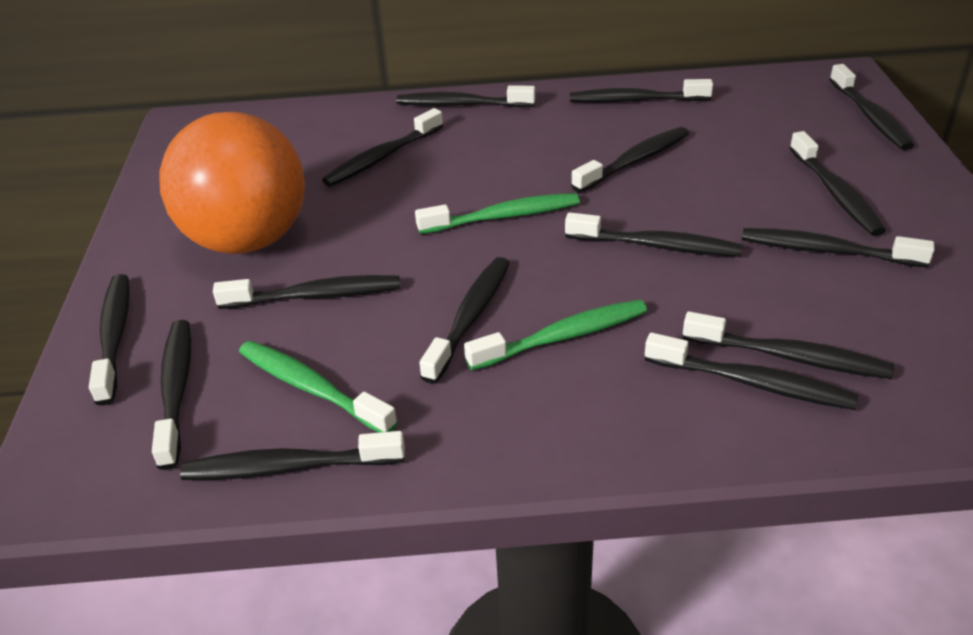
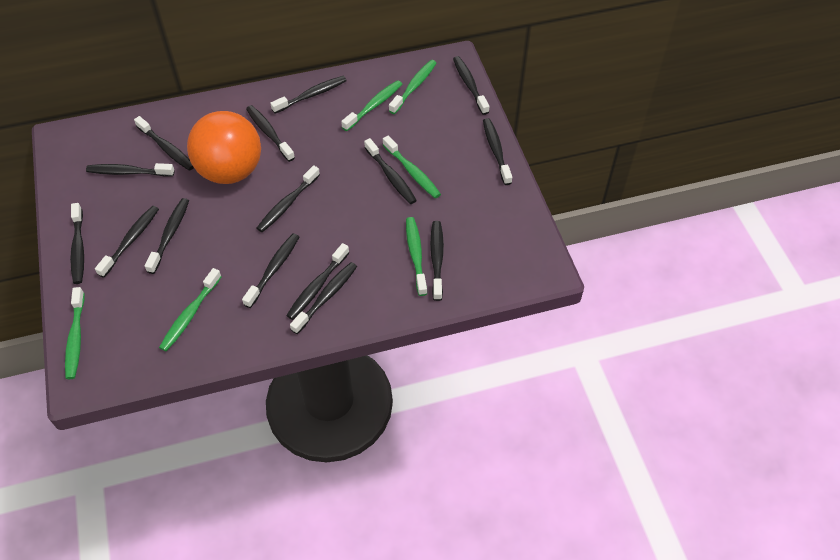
green toothbrush: 3 -> 6

